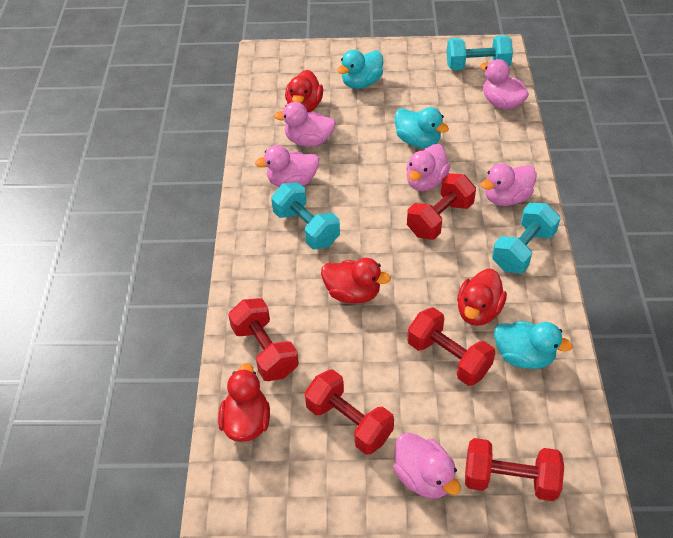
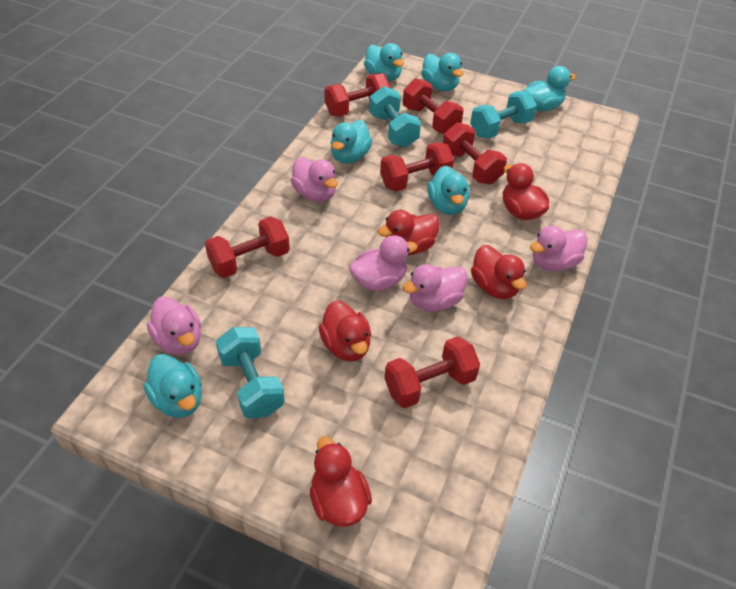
pink duck: 6 -> 5
red duck: 4 -> 5
red dumbbell: 5 -> 6
turquoise duck: 3 -> 6

